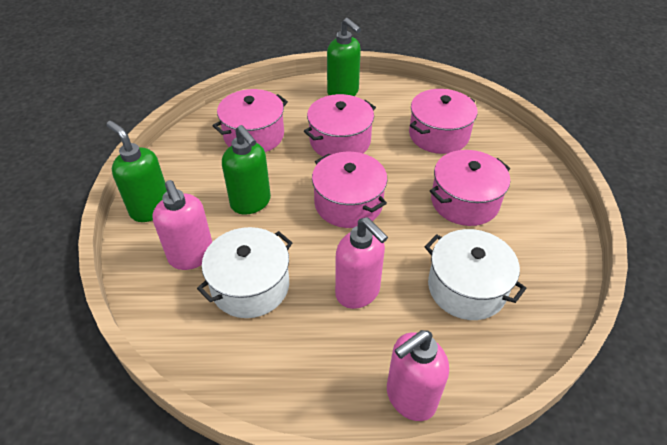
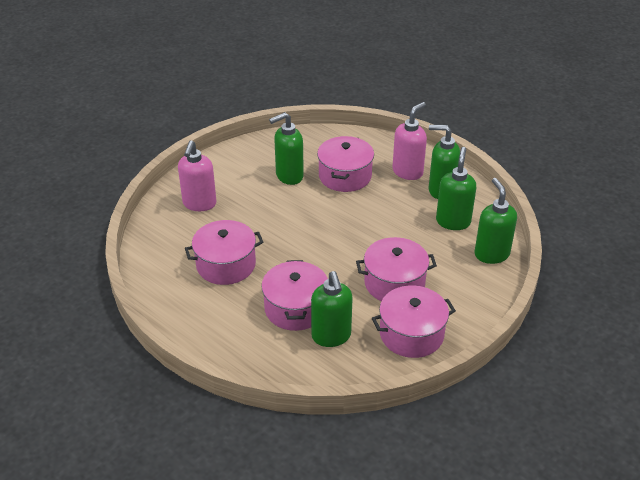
green soap dispenser: 3 -> 5
pink soap dispenser: 3 -> 2
white pot: 2 -> 0

